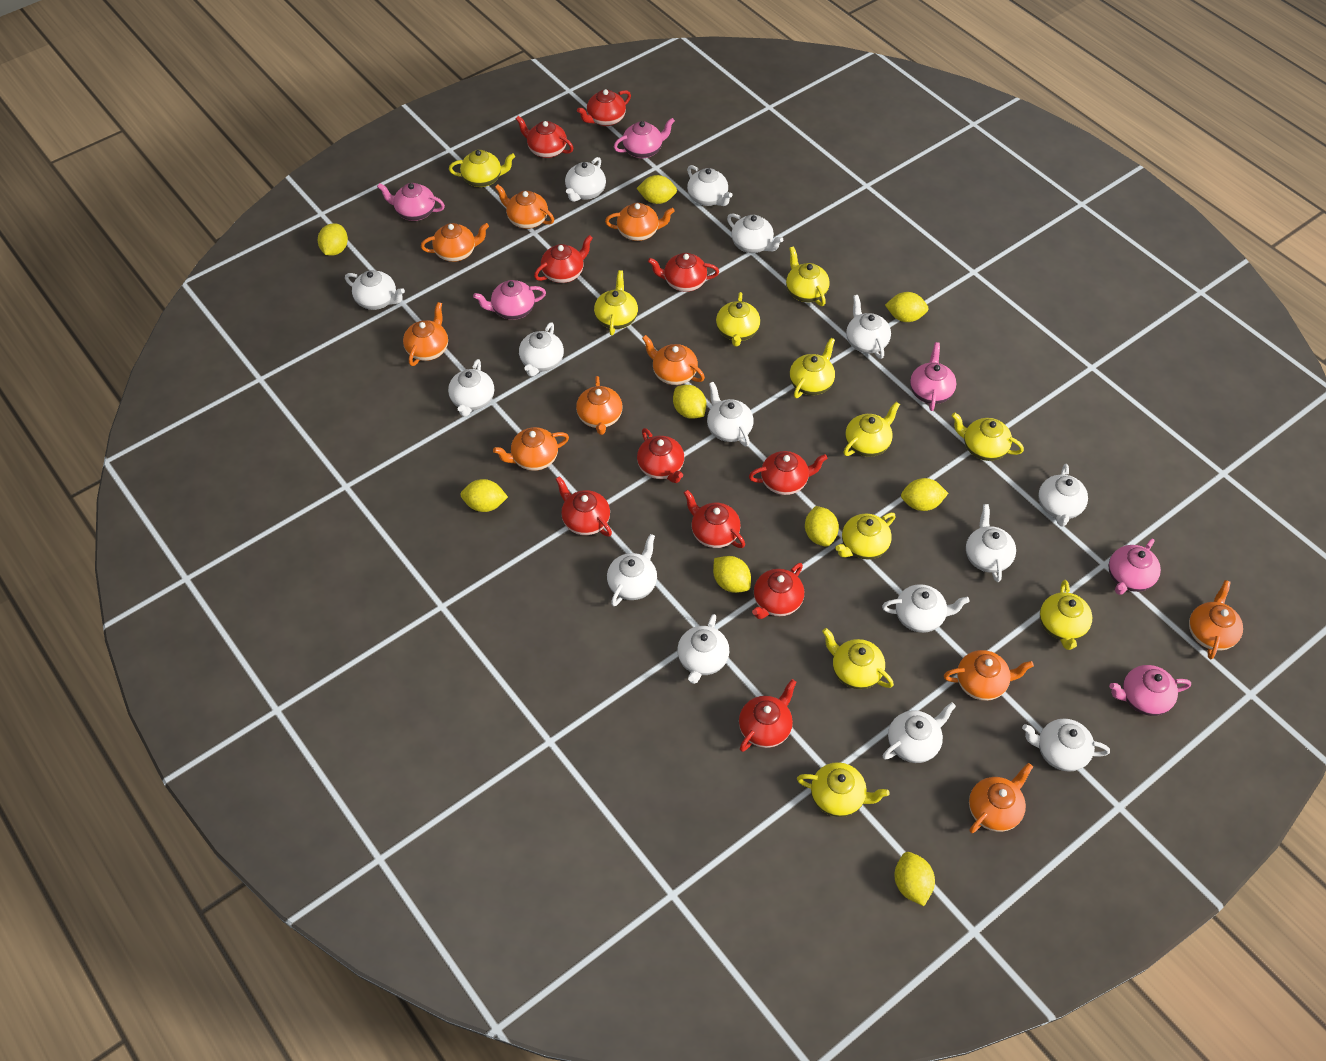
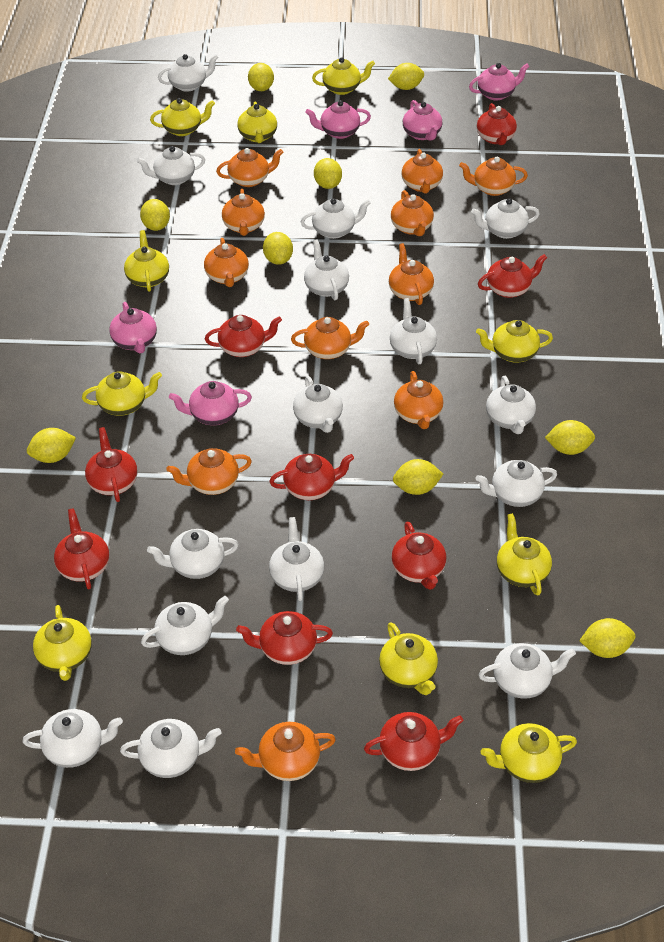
orange teapot: 10 -> 11
pink teapot: 6 -> 5
red teapot: 10 -> 9
yellow teapot: 11 -> 10

